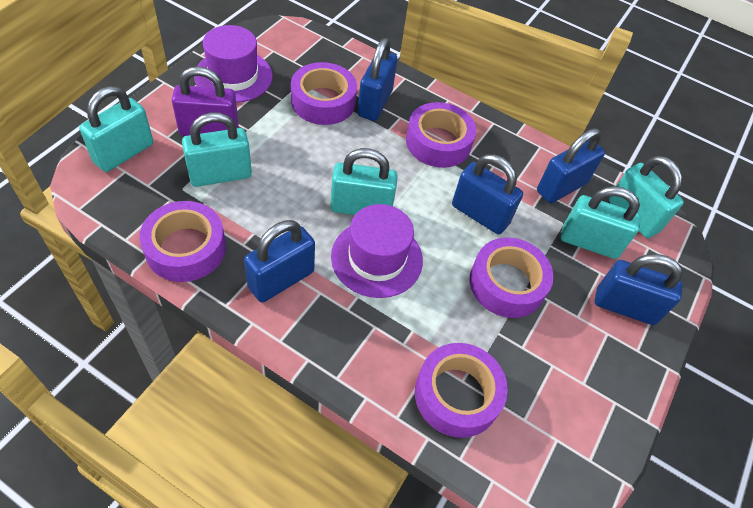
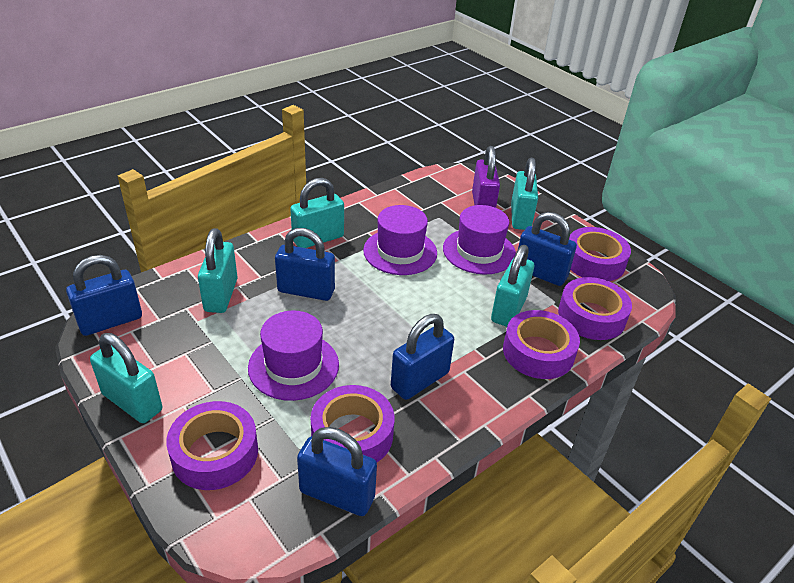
purple hat: 2 -> 3

